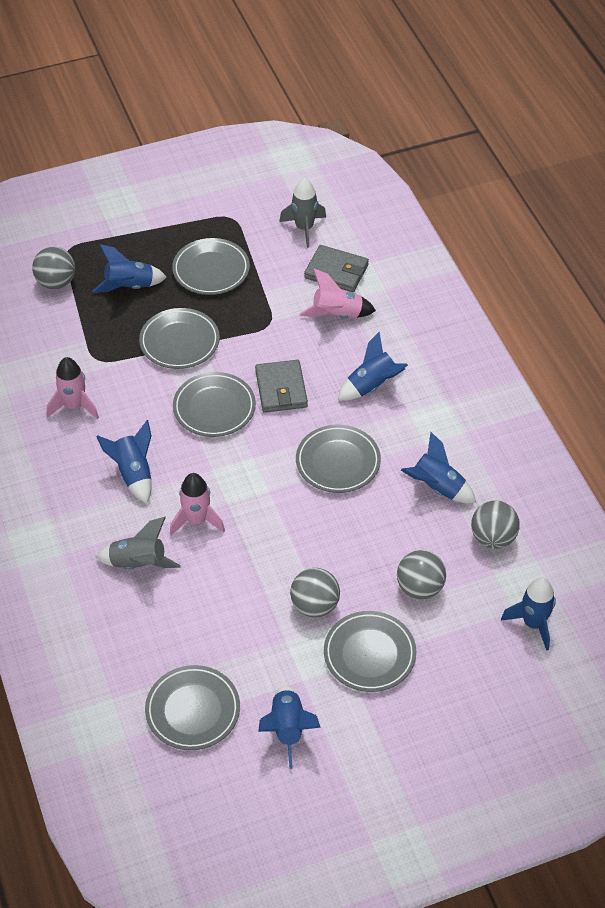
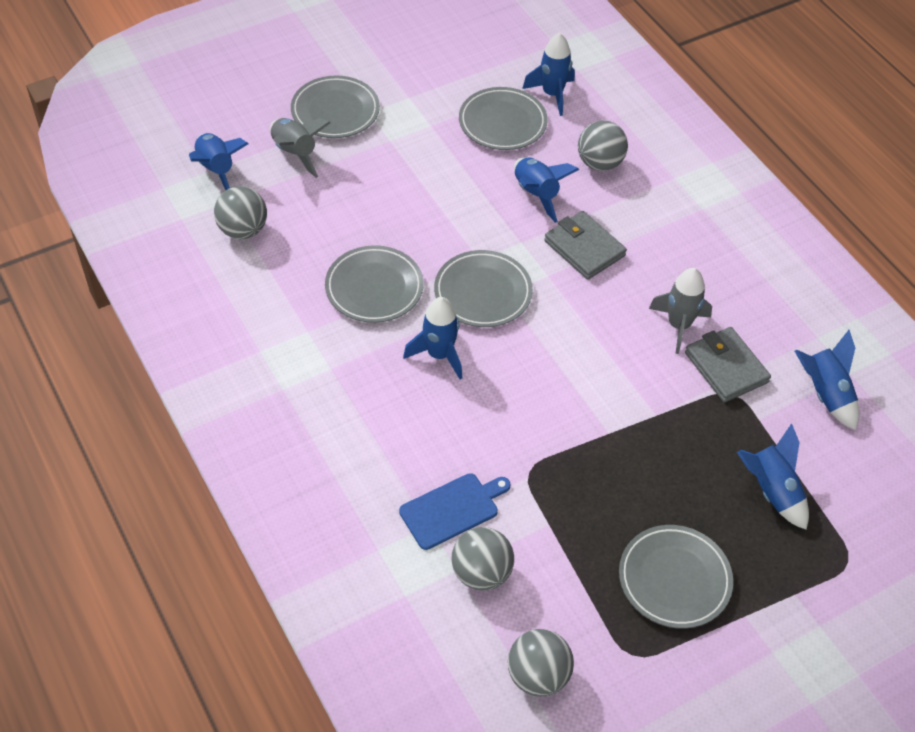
blue cutting board: 0 -> 1
grey plate: 6 -> 5
pink rocket: 3 -> 0

